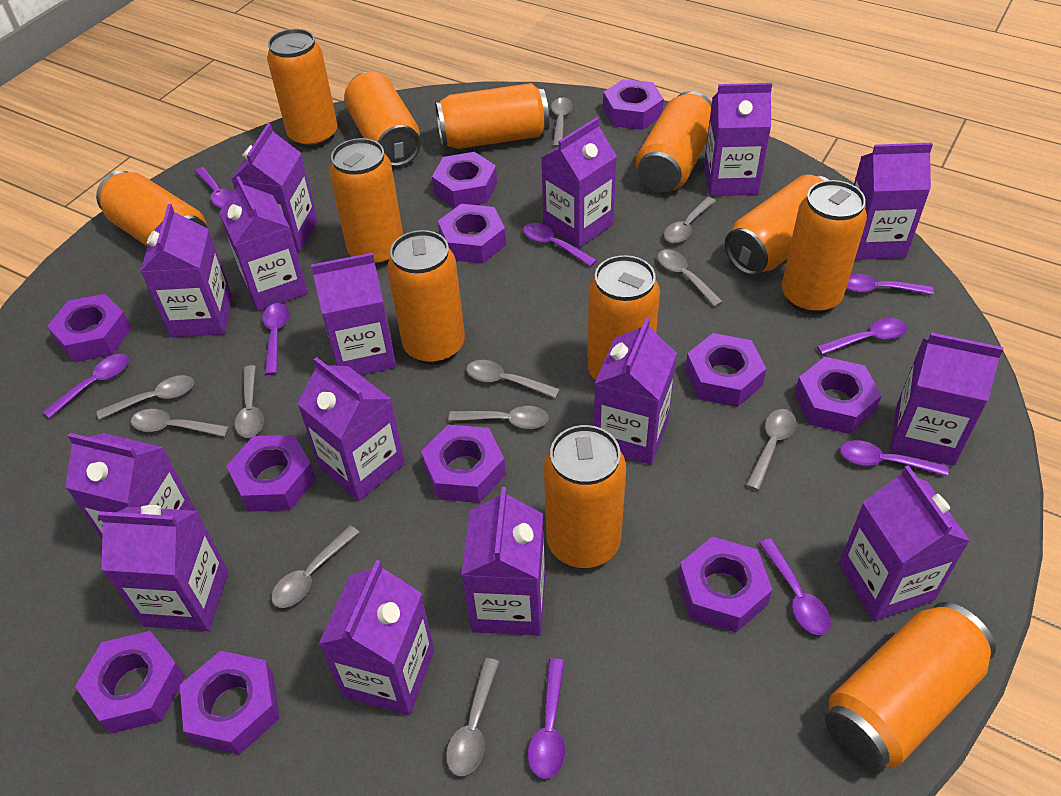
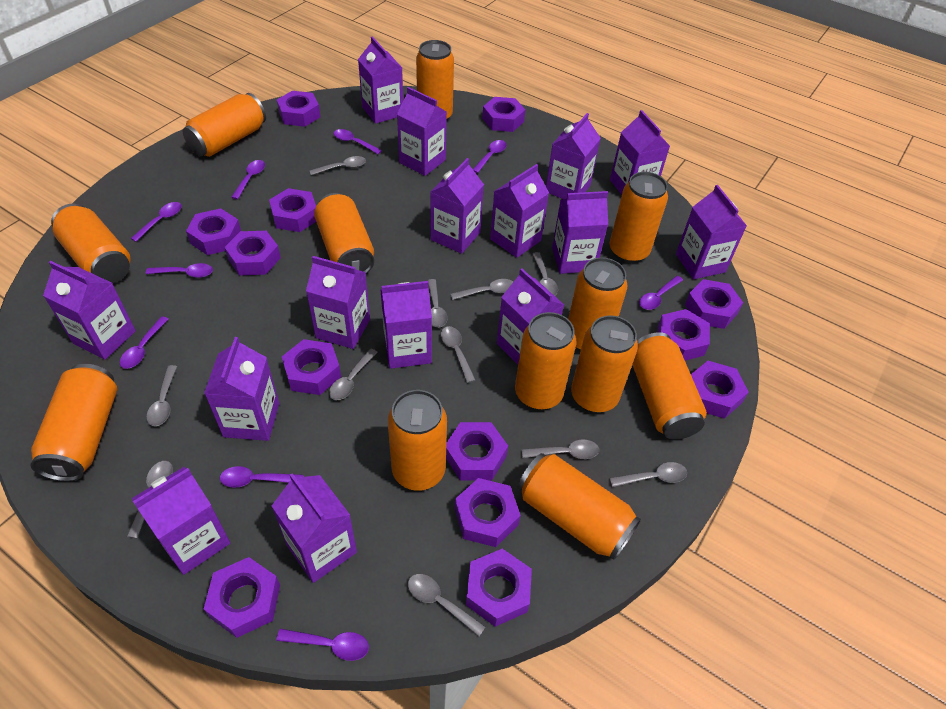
purple nut: 11 -> 13

